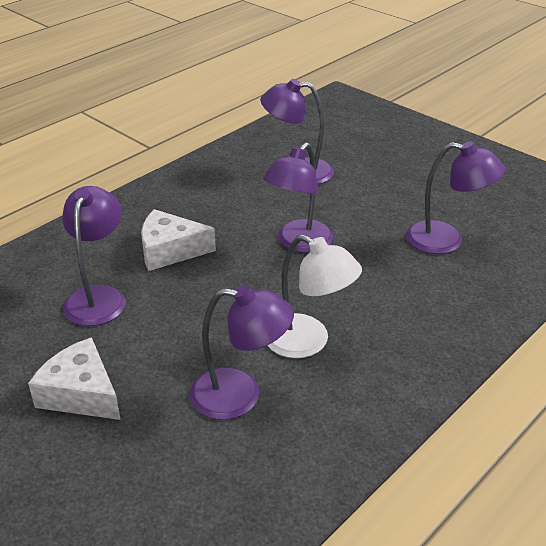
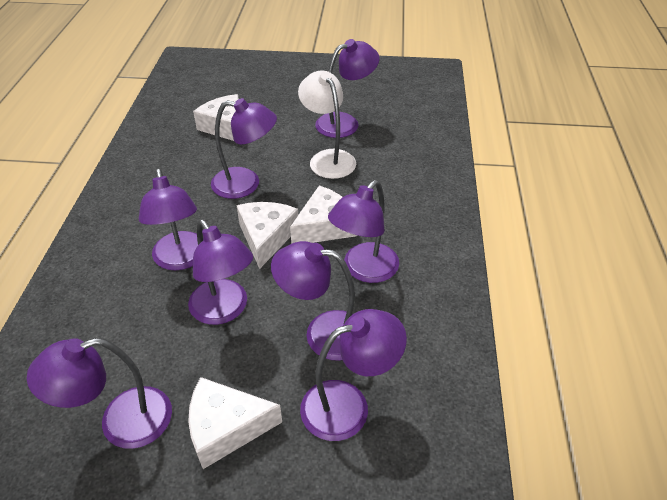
purple lamp: 5 -> 8
white cheese: 2 -> 4

